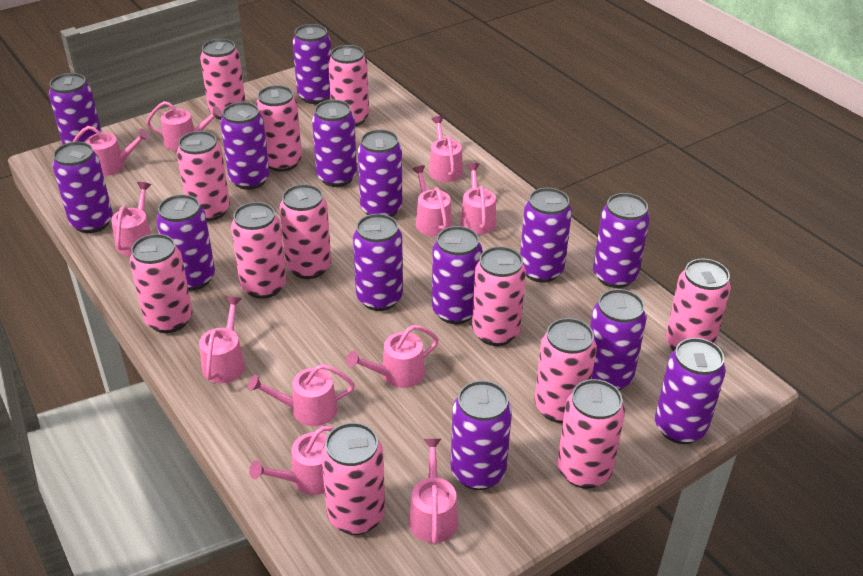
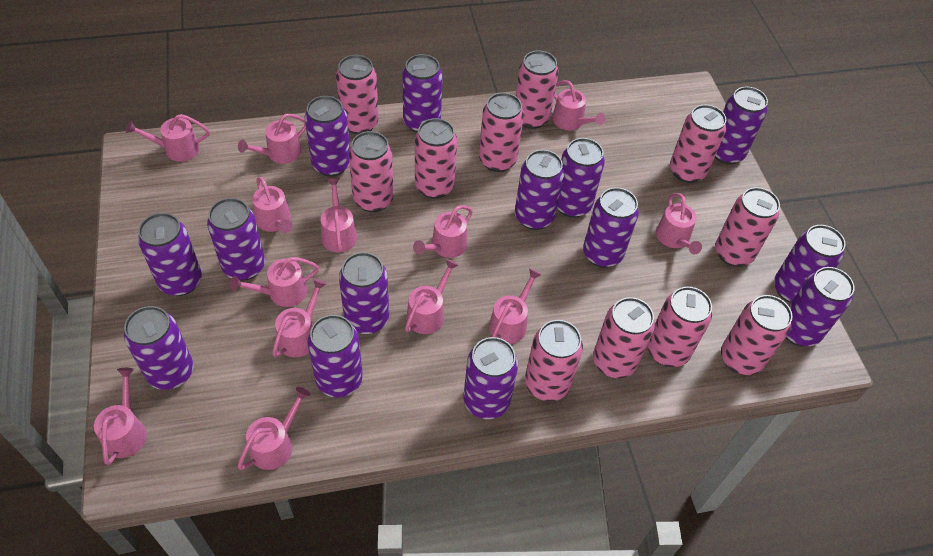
pink can: 12 -> 11
pink watering can: 11 -> 13

